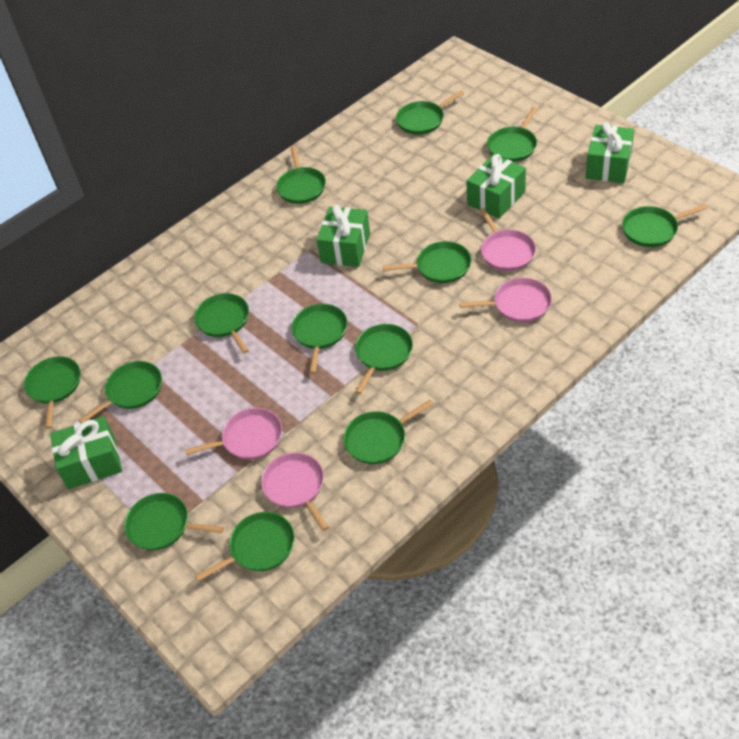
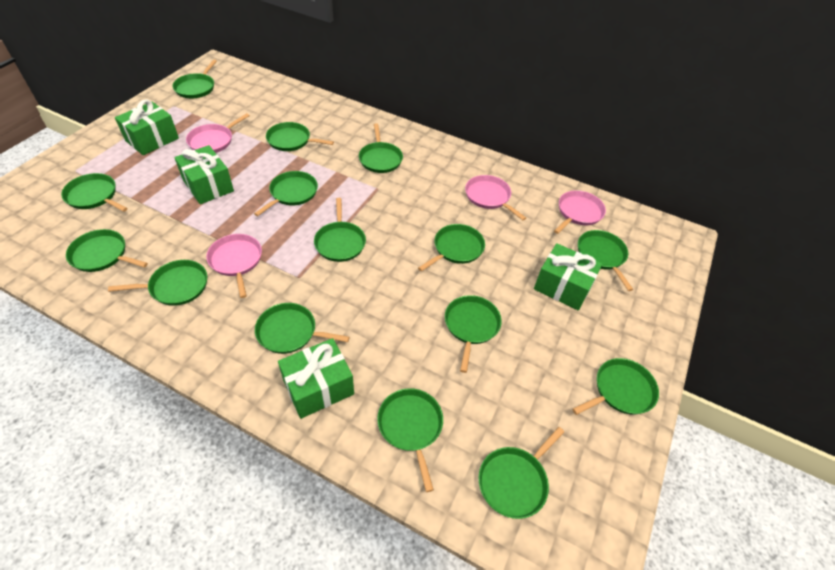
green pan: 13 -> 15

